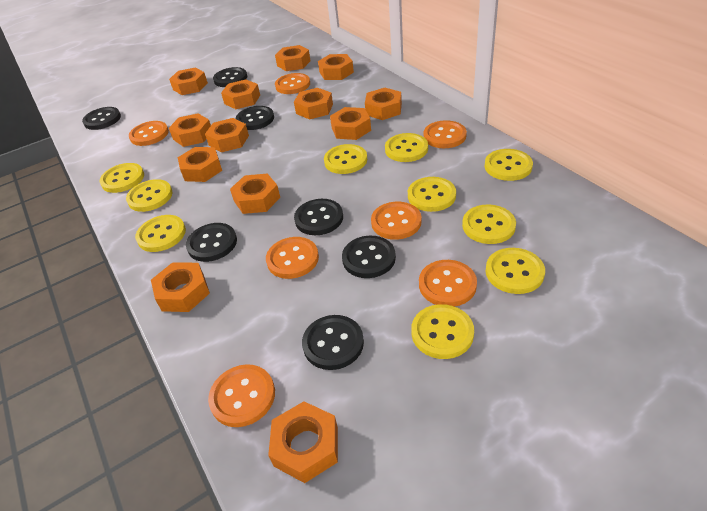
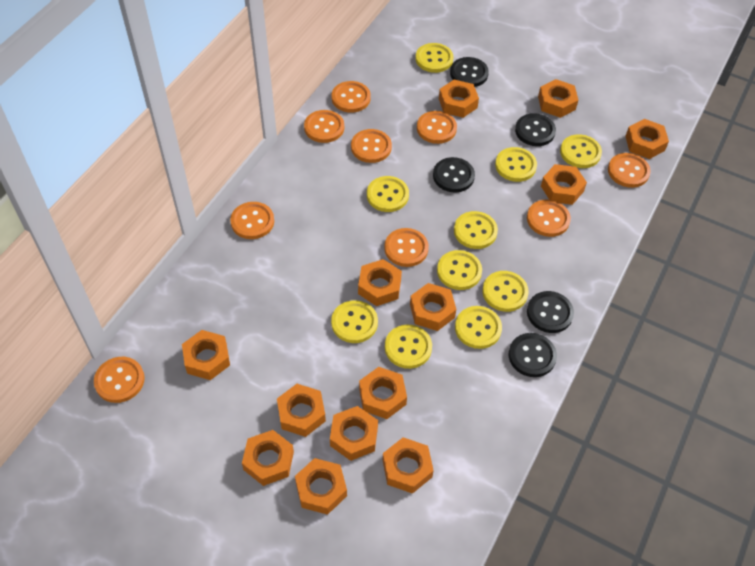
black button: 7 -> 5
orange button: 7 -> 9

